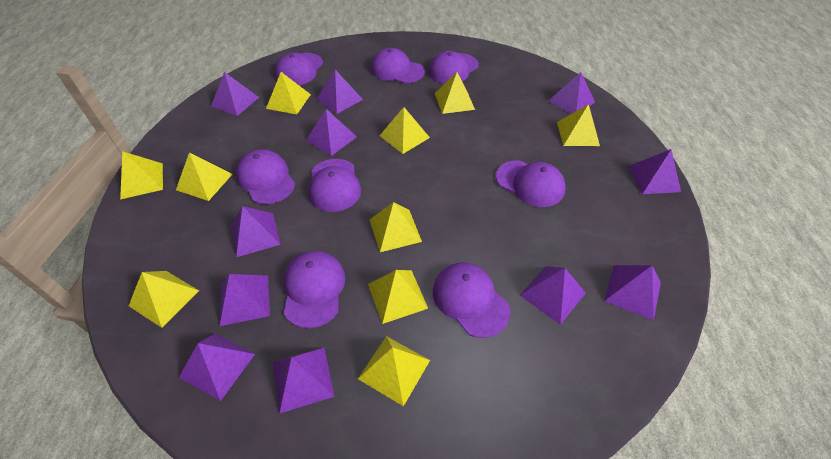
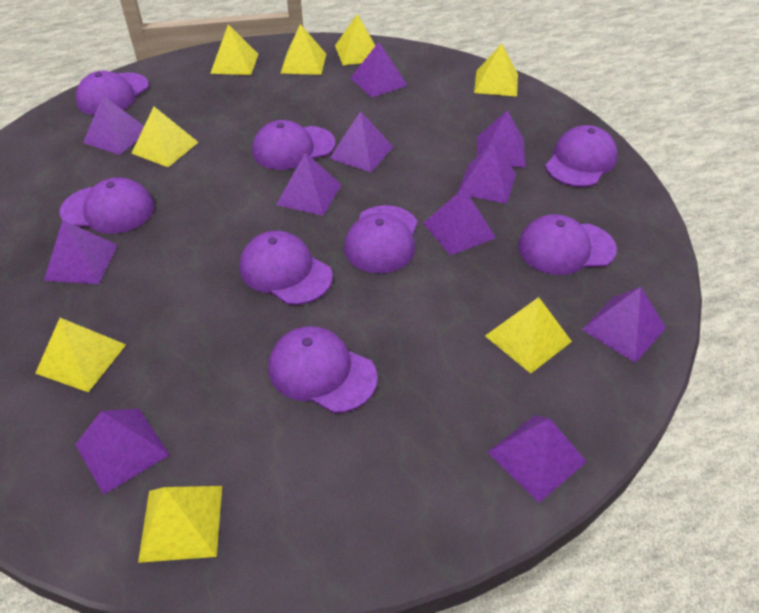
yellow pyramid: 10 -> 8

